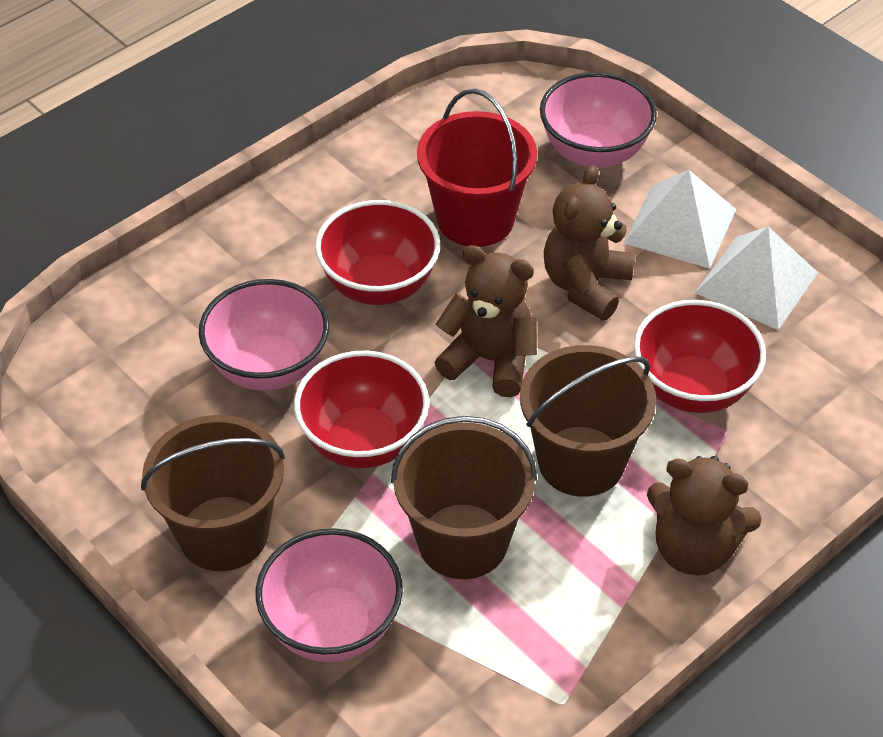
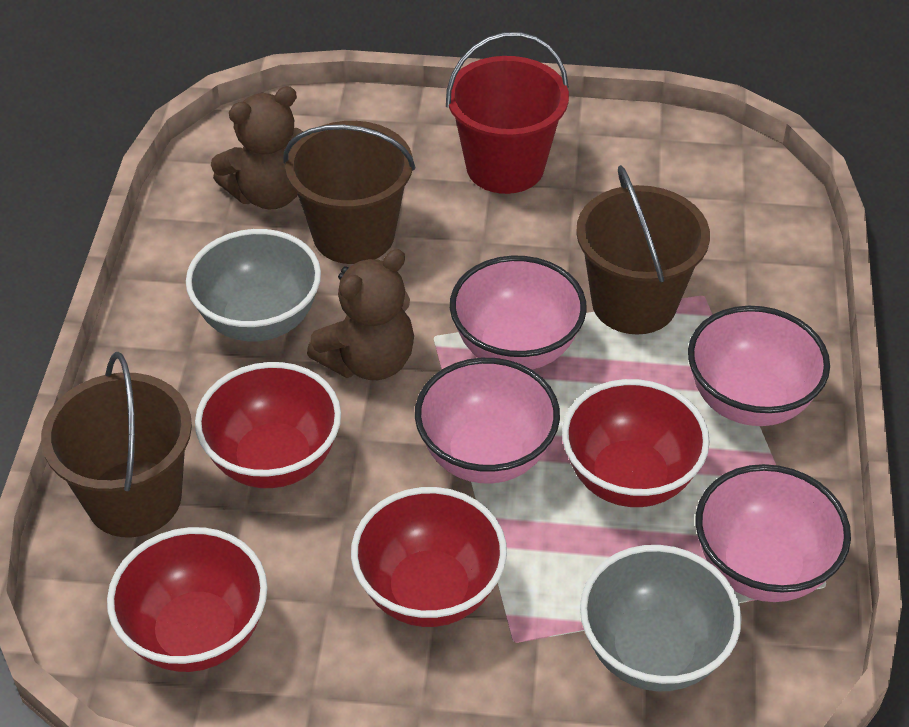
brown teddy bear: 3 -> 2
grey bowl: 0 -> 2
pink bowl: 3 -> 4
red bowl: 3 -> 4
white pyramid: 2 -> 0

